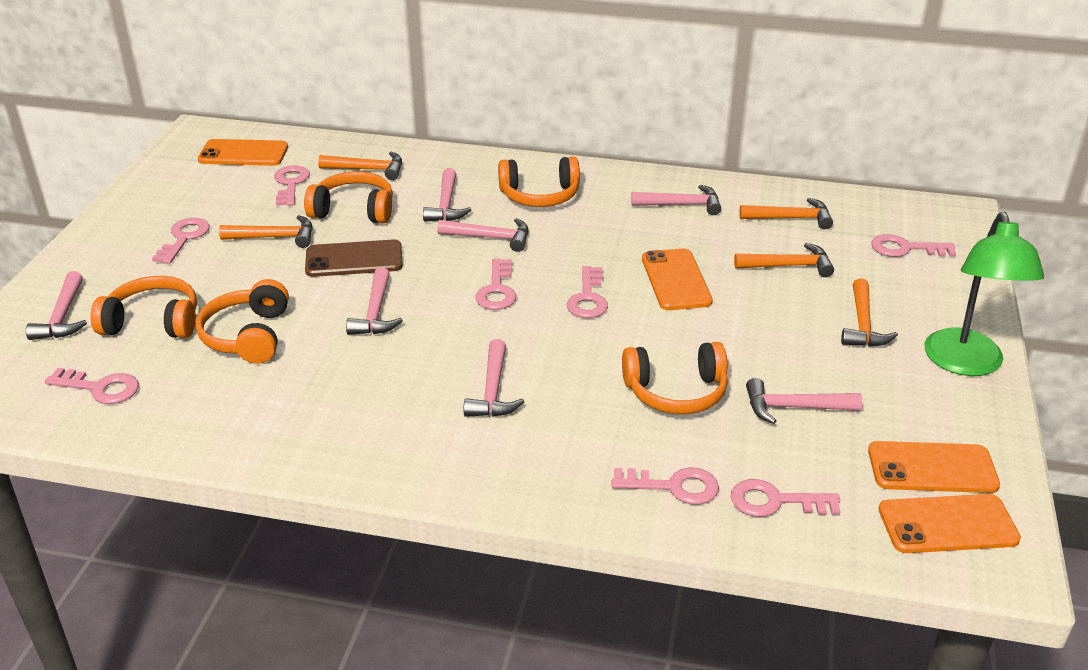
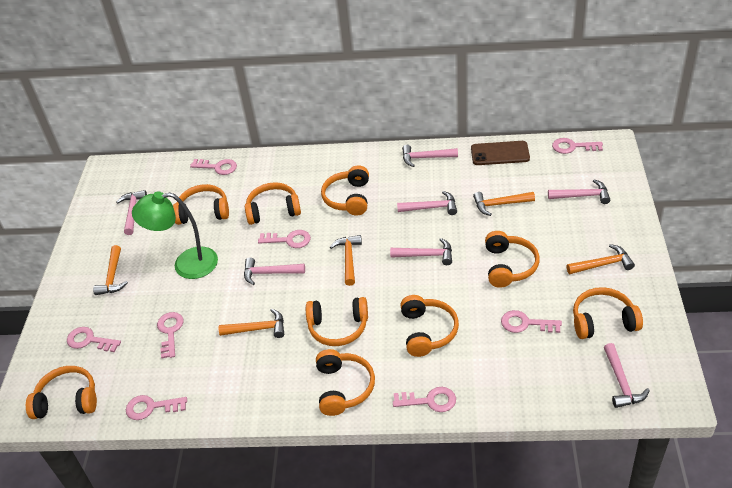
orange headphones: 5 -> 9
orange phone: 4 -> 0

